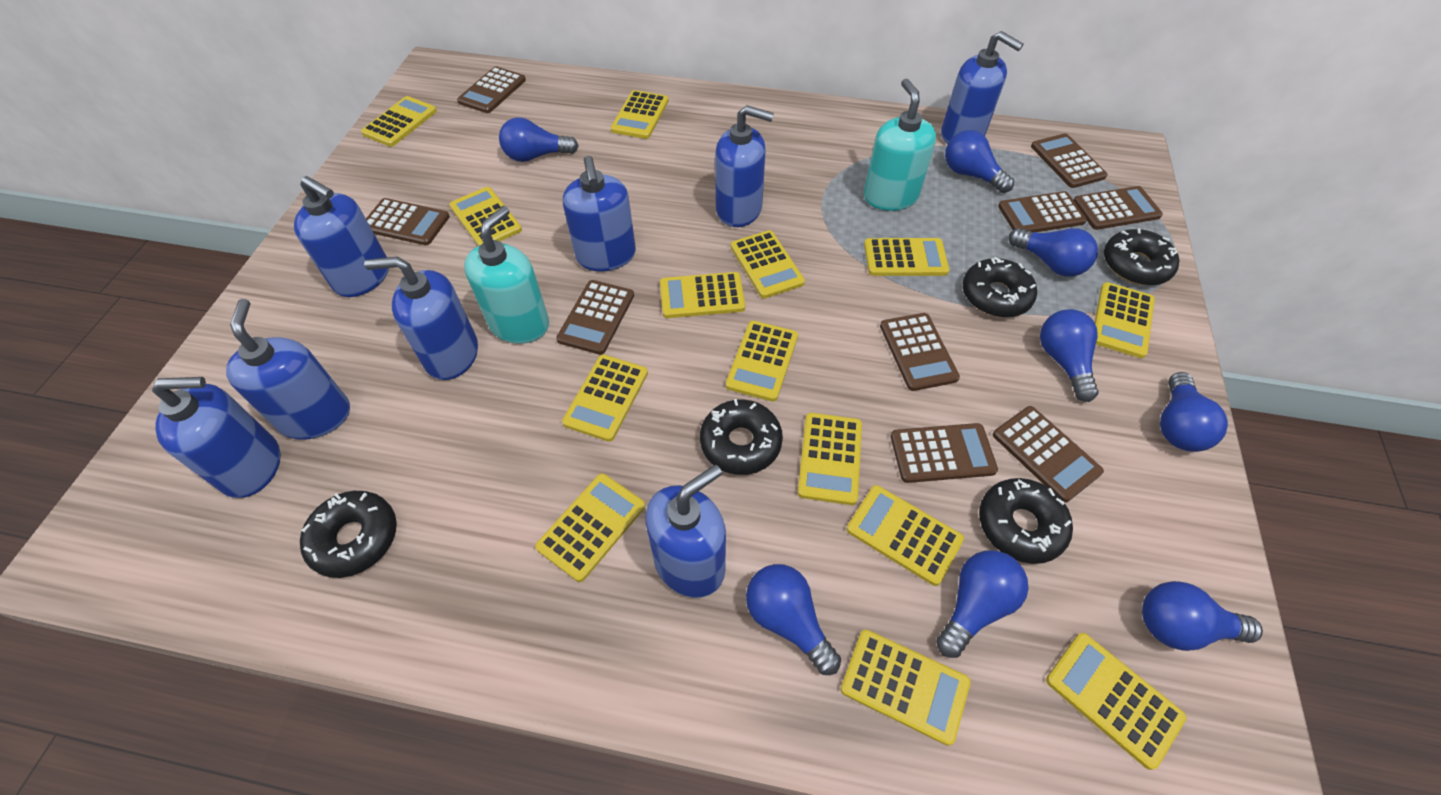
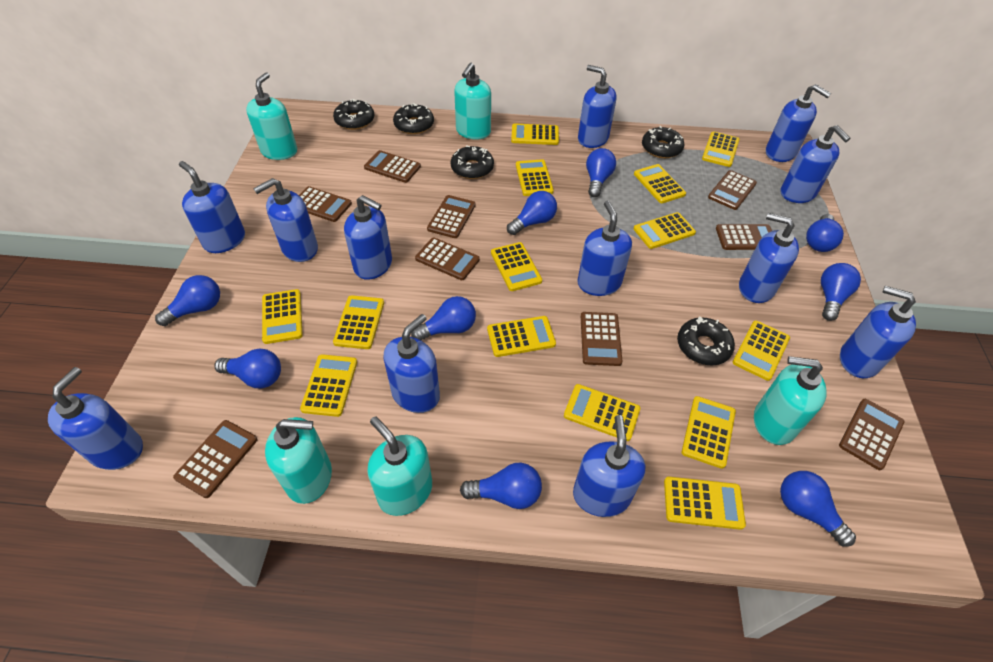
blue light bulb: 8 -> 9
blue soap dispenser: 8 -> 12
turquoise soap dispenser: 2 -> 5

